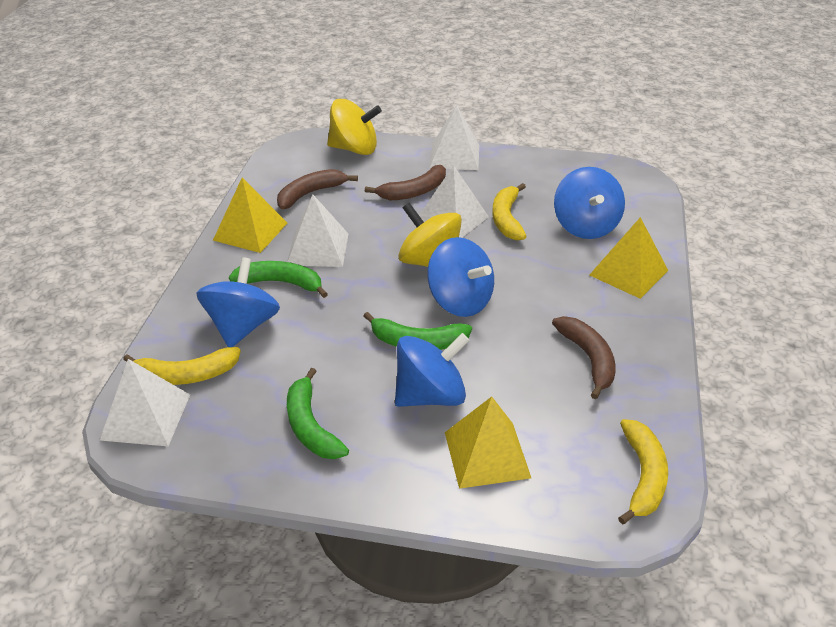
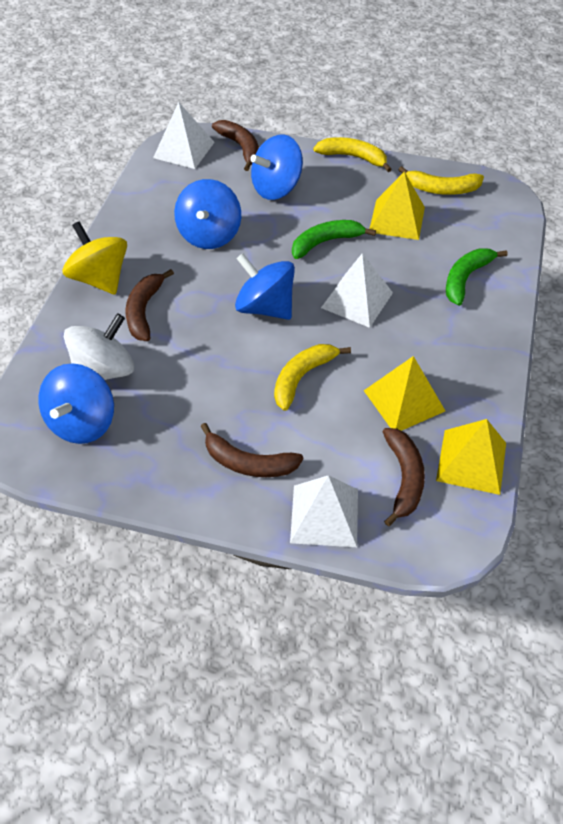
brown banana: 3 -> 4
green banana: 3 -> 2
white pyramid: 4 -> 3
white spinning top: 0 -> 1
yellow spinning top: 2 -> 1

